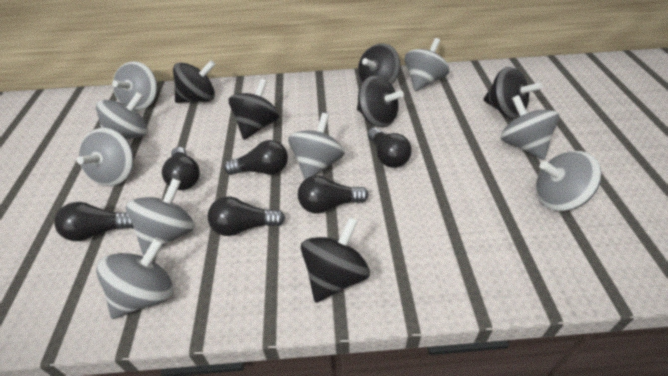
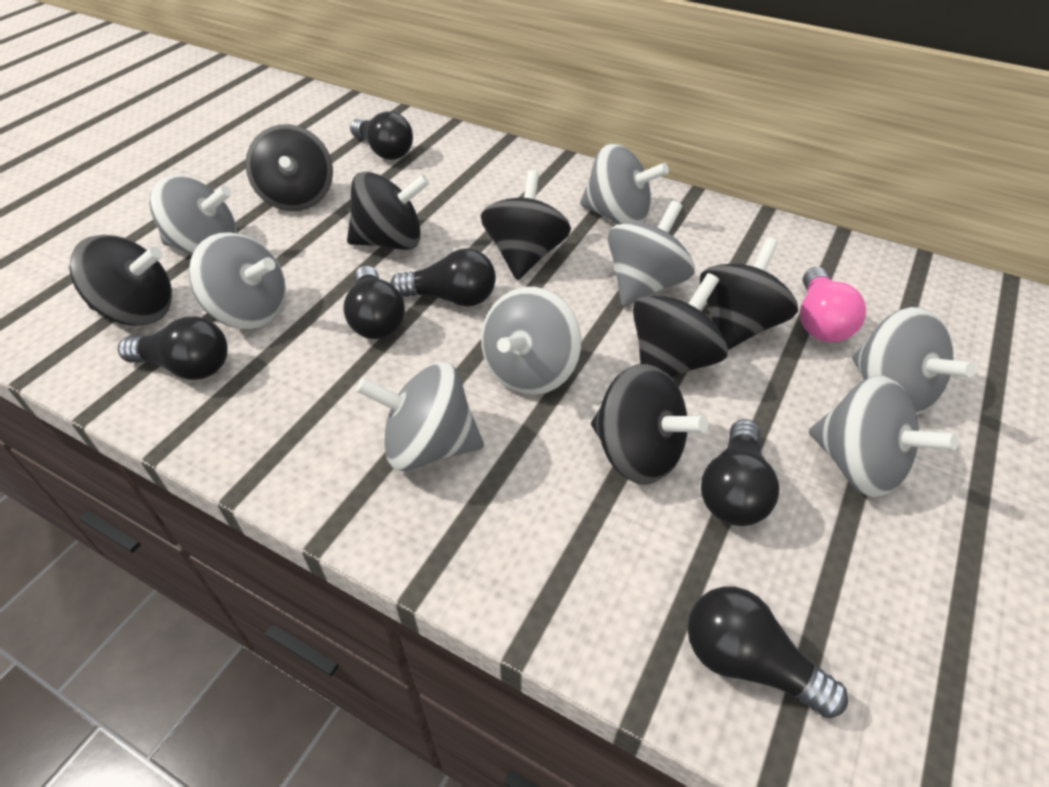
black spinning top: 6 -> 7
grey spinning top: 9 -> 8
pink light bulb: 0 -> 1

